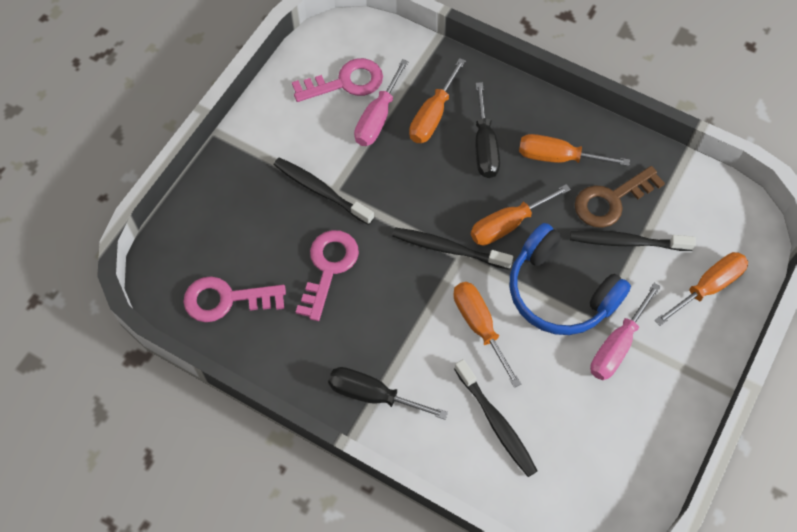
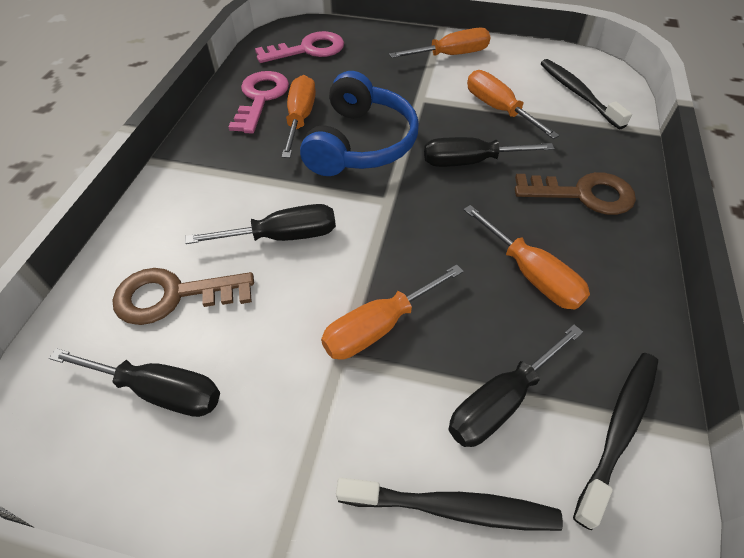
black screwdriver: 2 -> 4
black toothbrush: 4 -> 3
brown key: 1 -> 2
pink key: 3 -> 2
pink screwdriver: 2 -> 0

